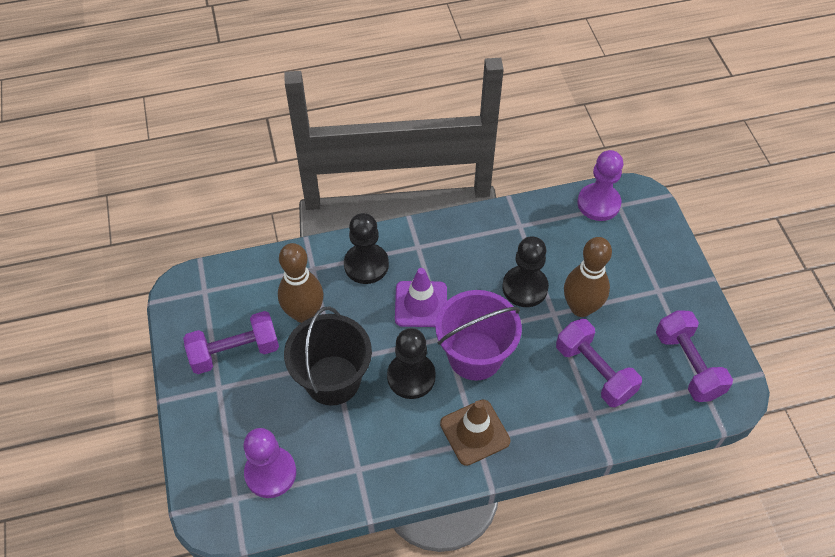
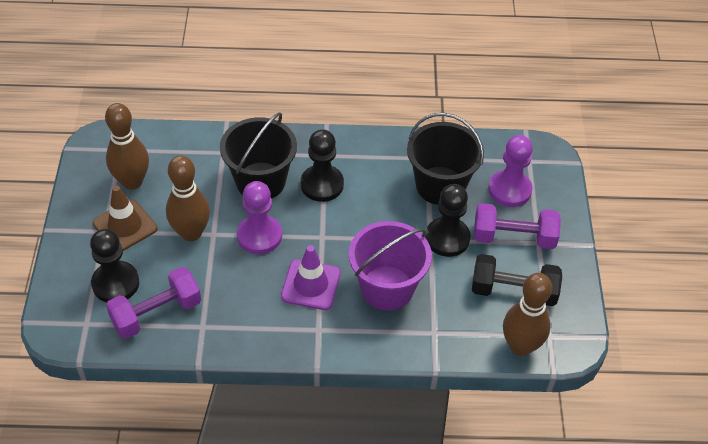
black bucket: 1 -> 2
black dumbbell: 0 -> 1
brown bowling pin: 2 -> 3
purple dumbbell: 3 -> 2

